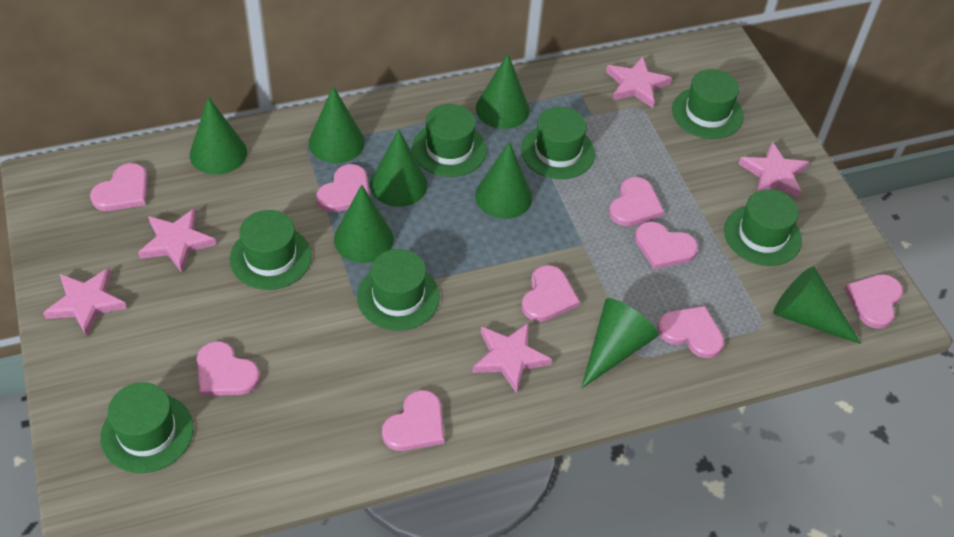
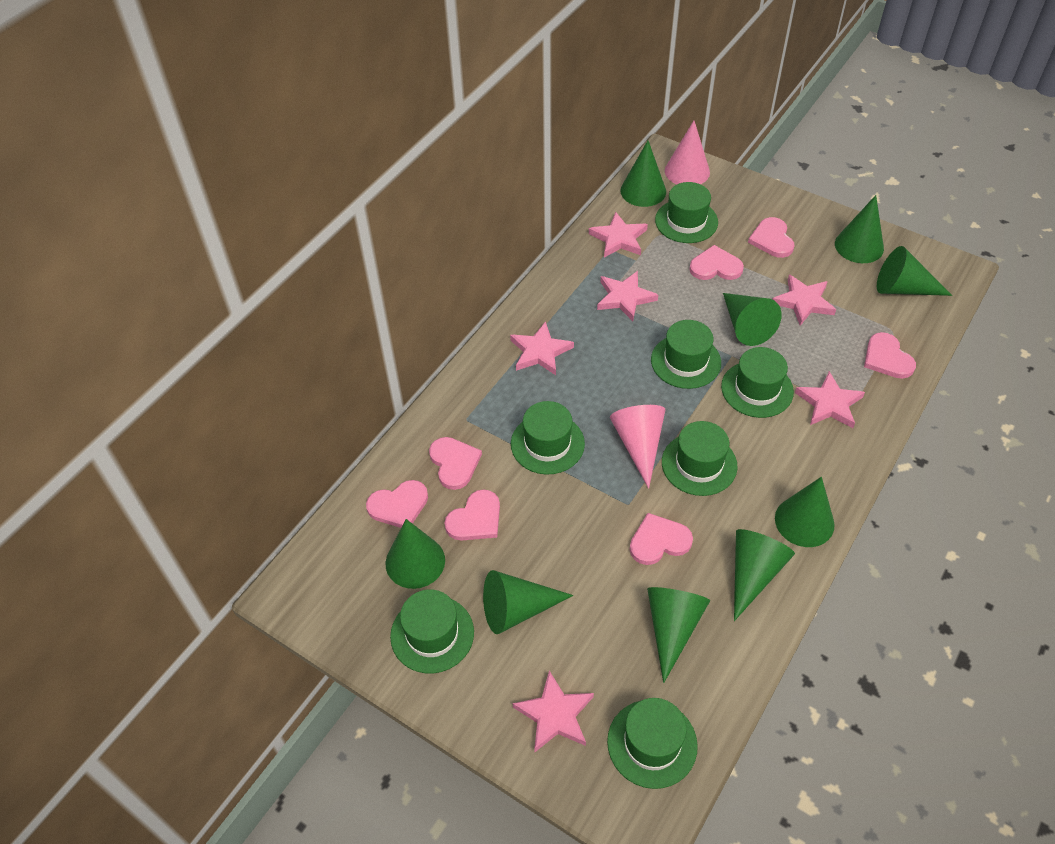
green cone: 8 -> 9
pink cone: 0 -> 2
pink heart: 9 -> 7
pink star: 5 -> 6

